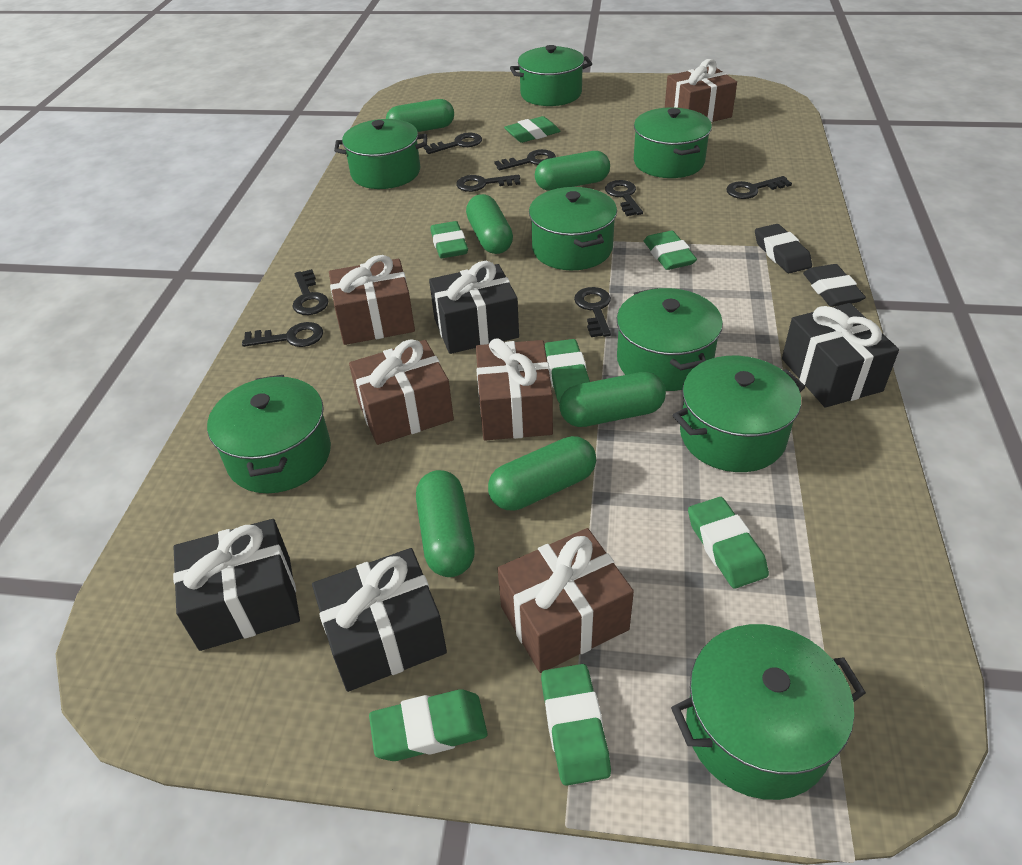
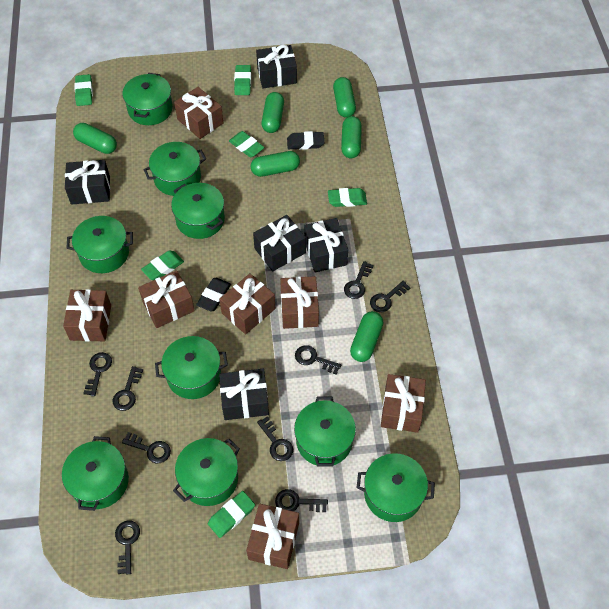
black gift: 4 -> 5
black key: 8 -> 9
brown gift: 5 -> 7
green eraser: 7 -> 6
green pot: 8 -> 9

